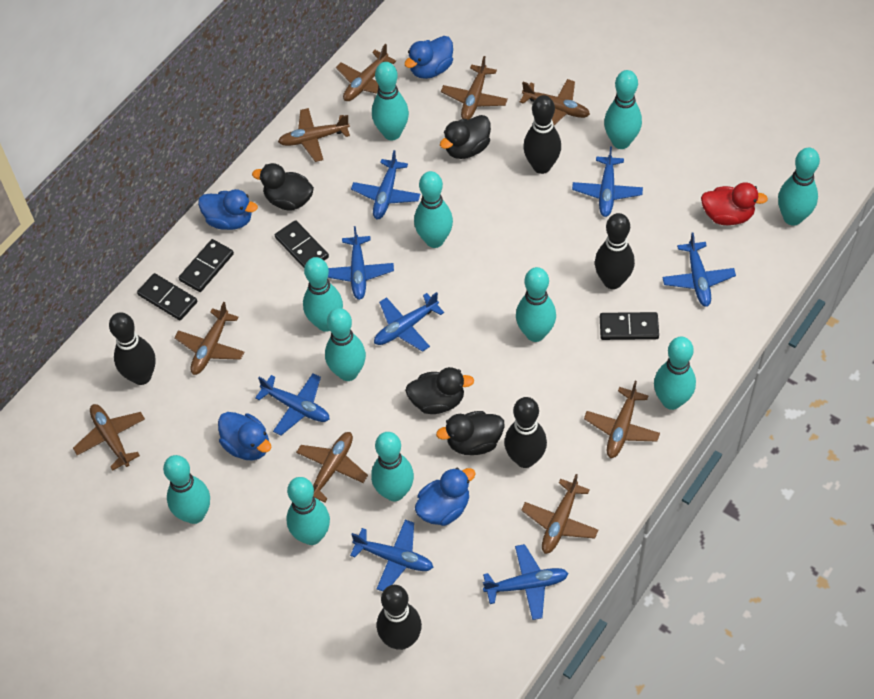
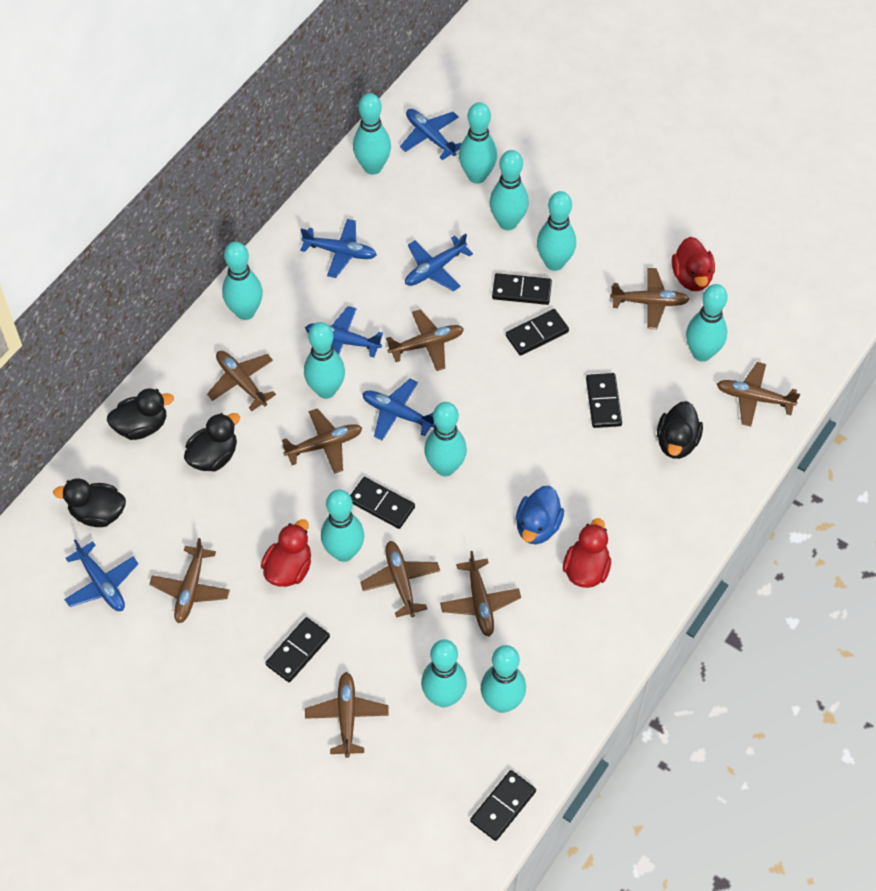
black bowling pin: 5 -> 0
black domino: 4 -> 6
blue duck: 4 -> 1
blue plane: 8 -> 6
red duck: 1 -> 3

